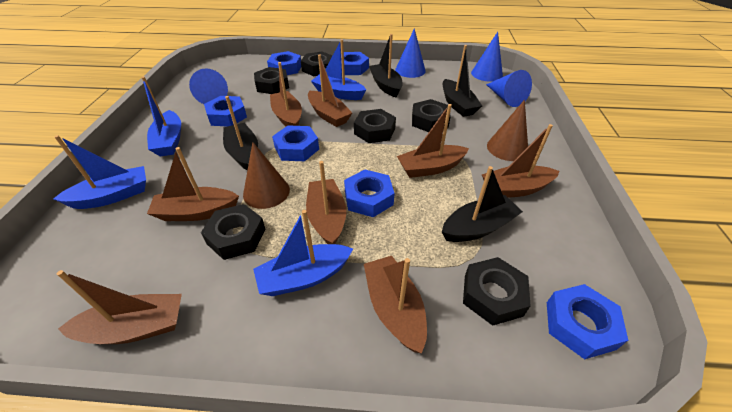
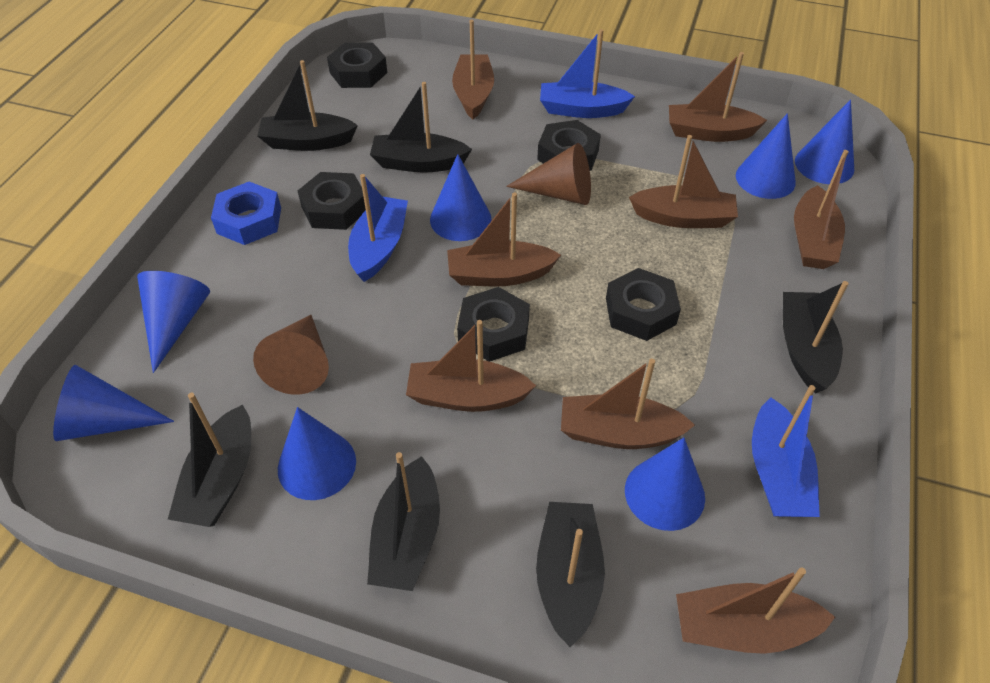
black boat: 4 -> 6
black nut: 6 -> 5
blue boat: 4 -> 3
blue cone: 4 -> 7
blue nut: 6 -> 1

